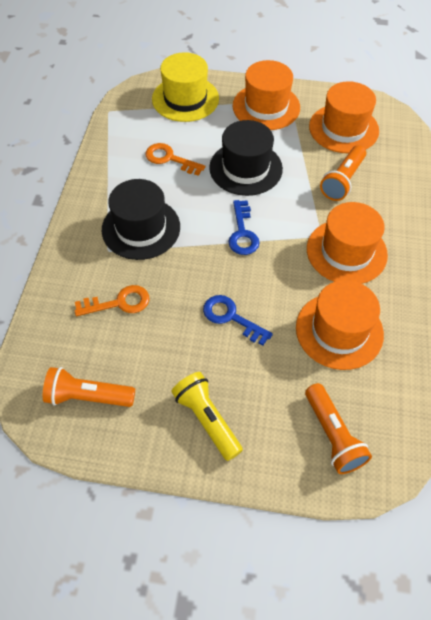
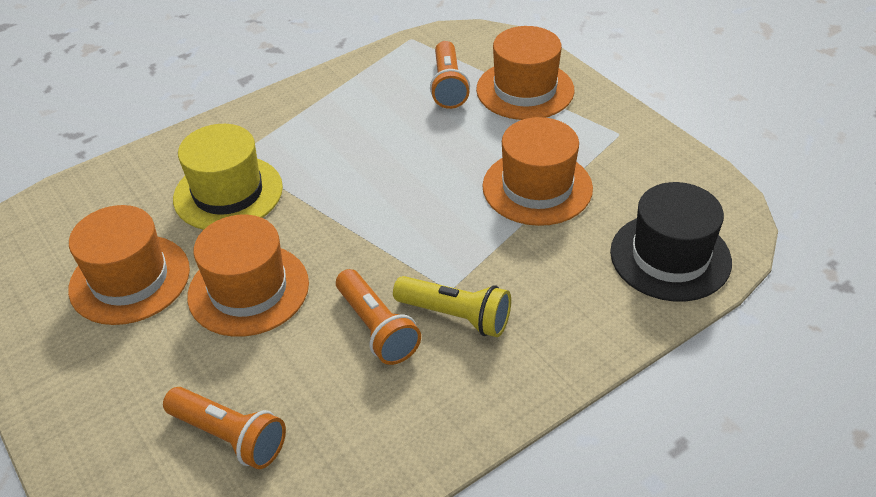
black hat: 2 -> 1
blue key: 2 -> 0
orange key: 2 -> 0

